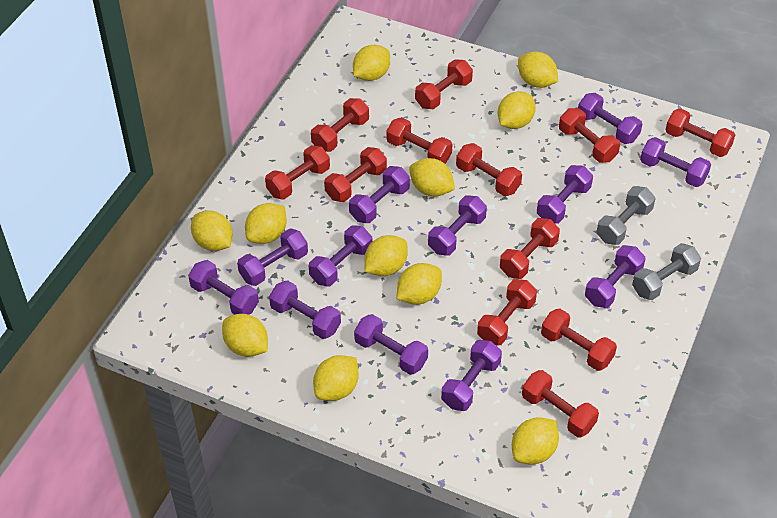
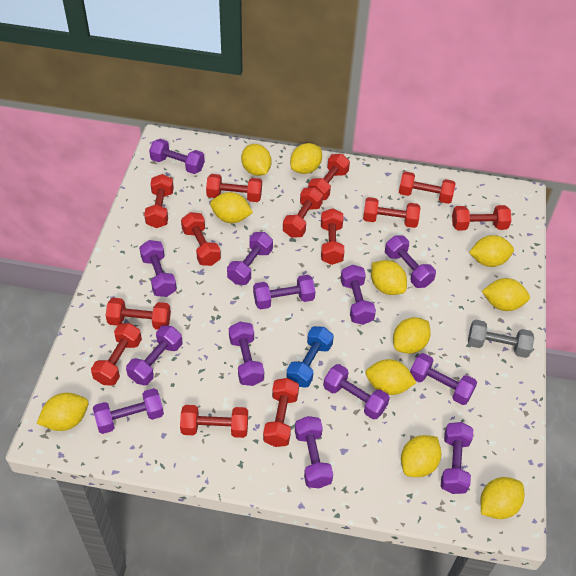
blue dumbbell: 0 -> 1
grey dumbbell: 2 -> 1
purple dumbbell: 12 -> 13
red dumbbell: 12 -> 13

